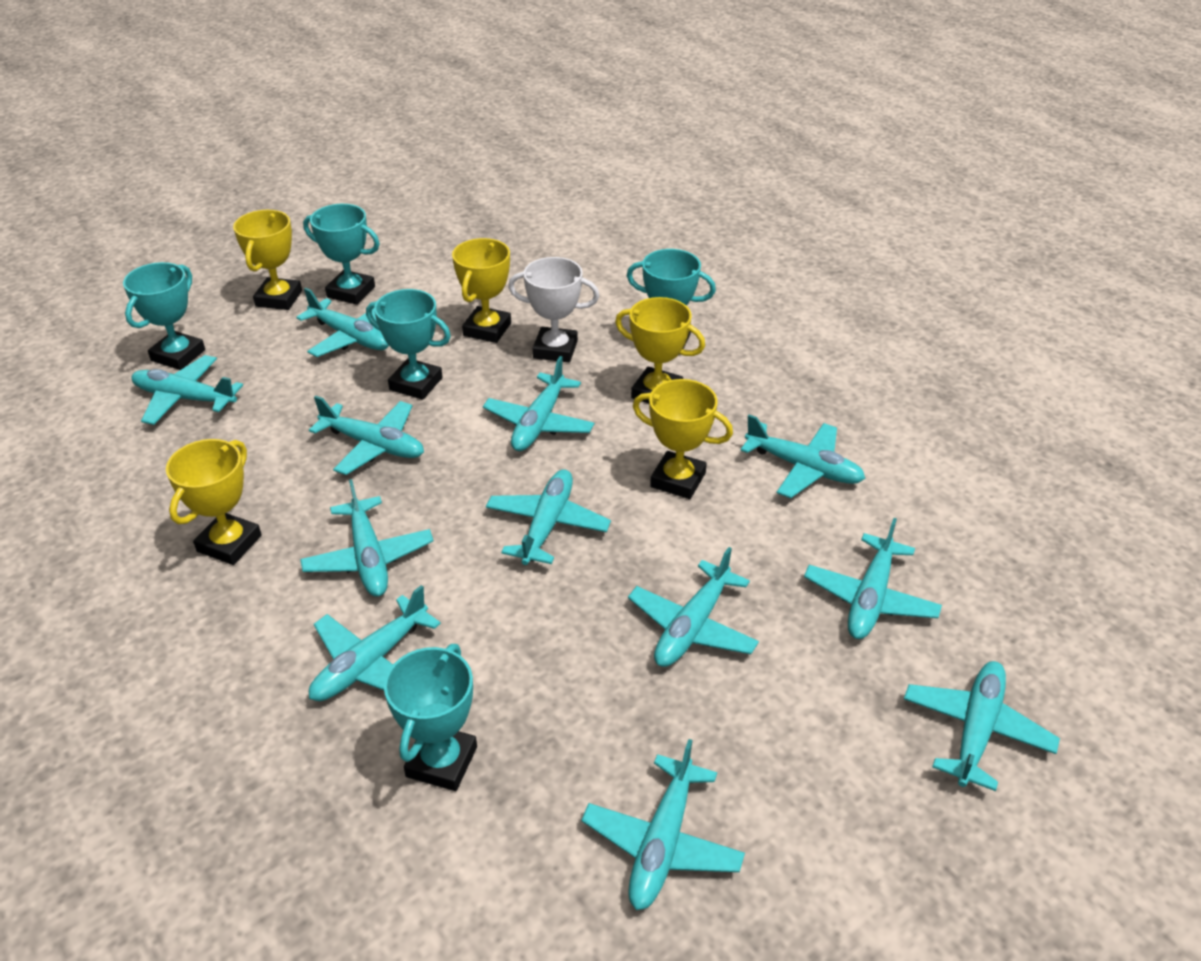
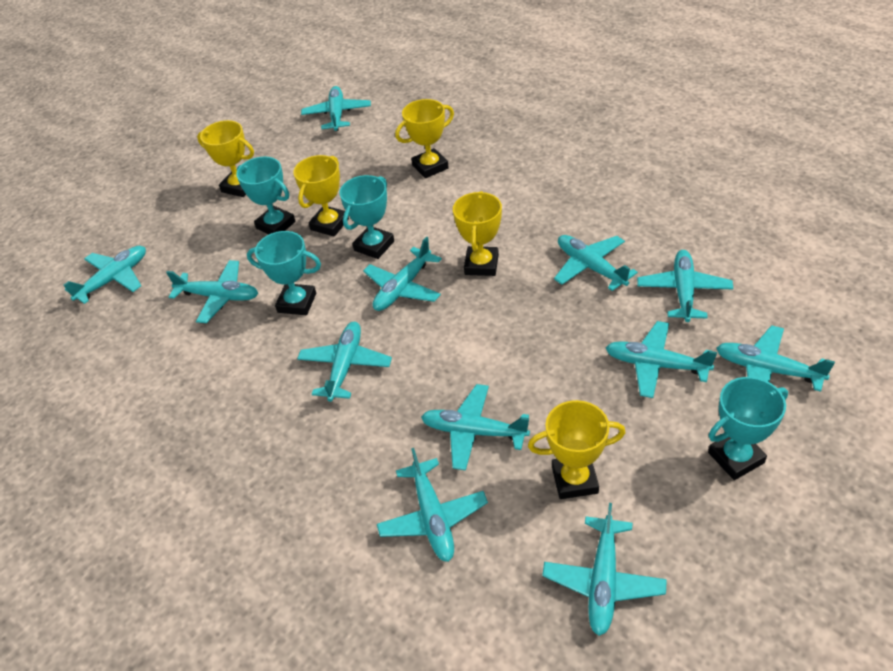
turquoise trophy: 5 -> 4
white trophy: 1 -> 0

